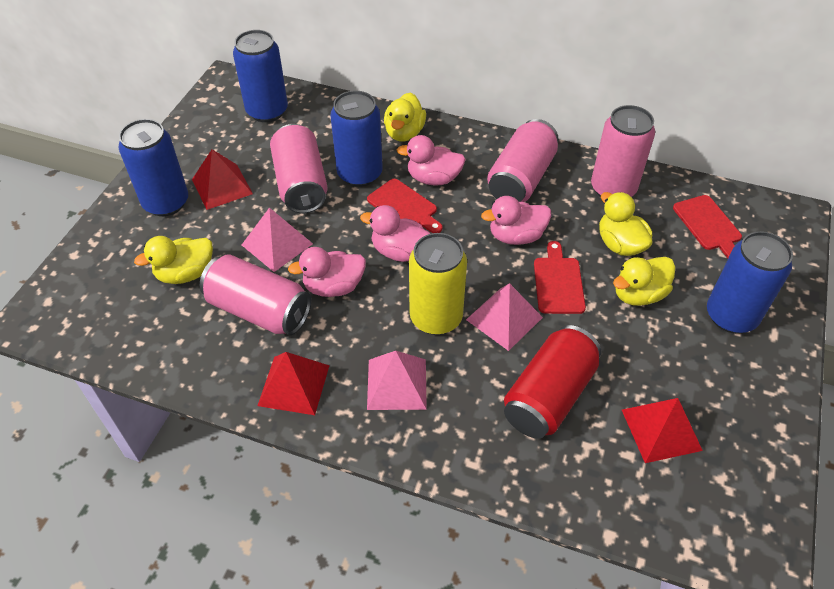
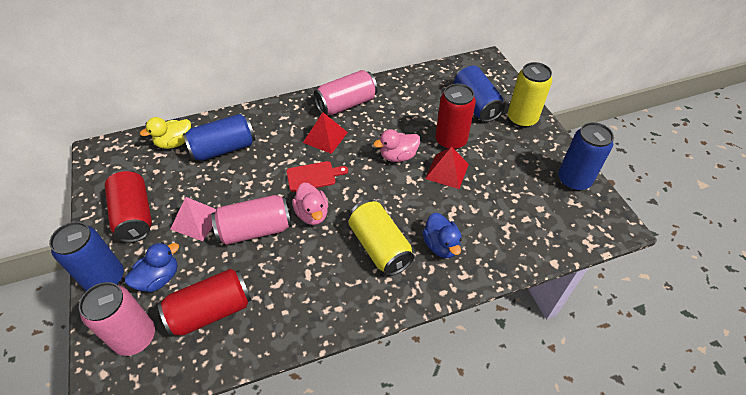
blue duck: 0 -> 2
pink can: 4 -> 3
pink duck: 4 -> 2
pink pyramid: 3 -> 1
red can: 1 -> 3
red cutting board: 3 -> 1
red pyramid: 3 -> 2
yellow can: 1 -> 2
yellow duck: 4 -> 1

